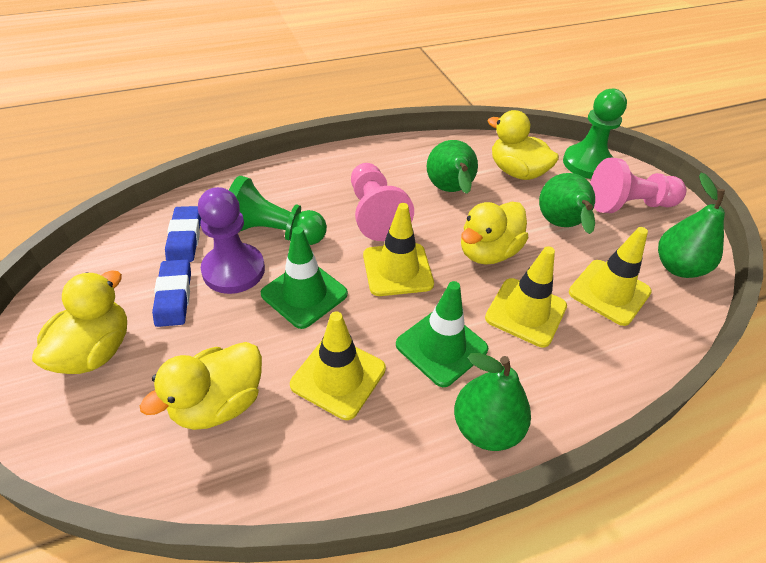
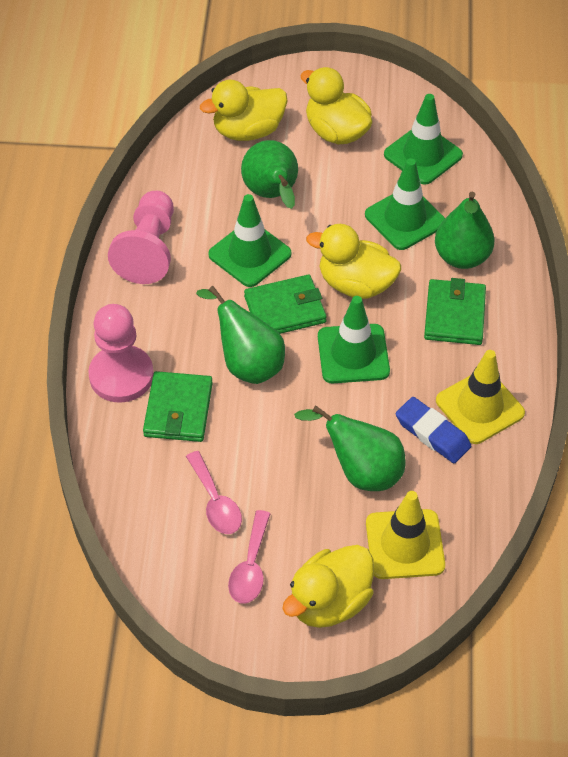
blue eraser: 2 -> 1
green pawn: 2 -> 0
green traffic cone: 2 -> 4
green wallet: 0 -> 3
pink spoon: 0 -> 2
purple pawn: 1 -> 0
yellow traffic cone: 4 -> 2

